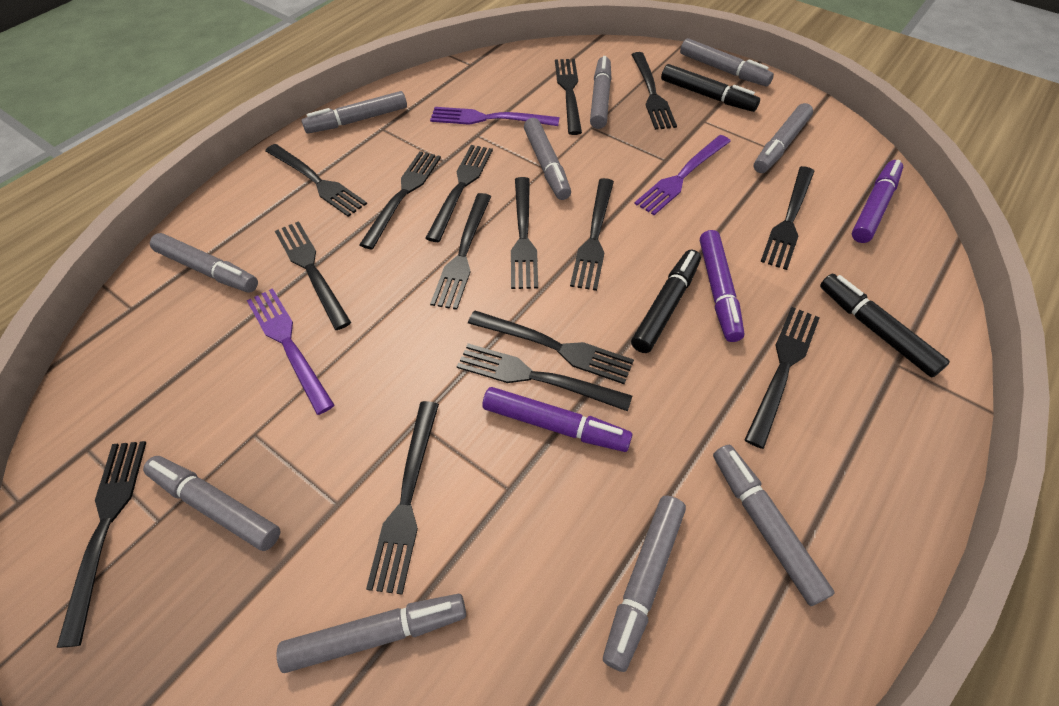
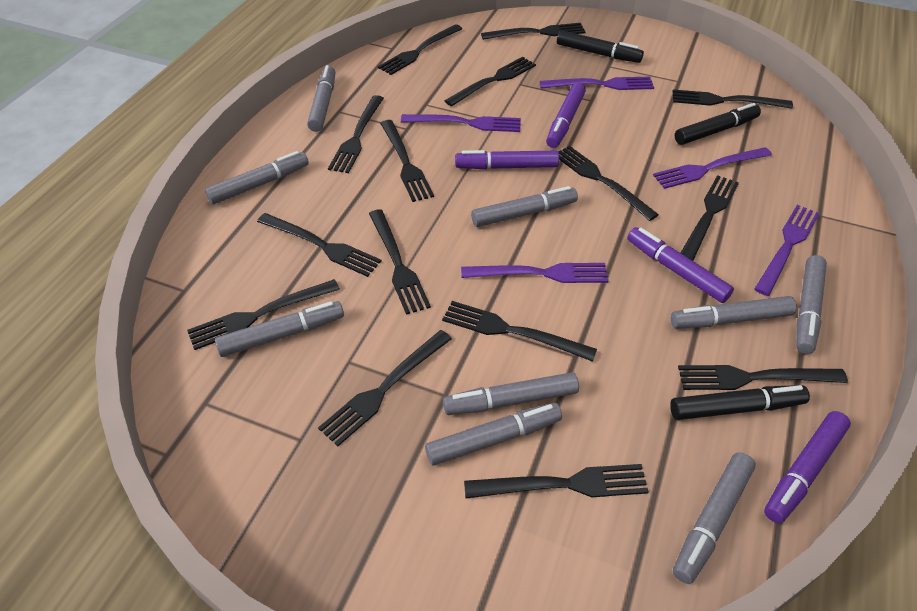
grey marker: 10 -> 9
purple fork: 3 -> 5
purple marker: 3 -> 4

